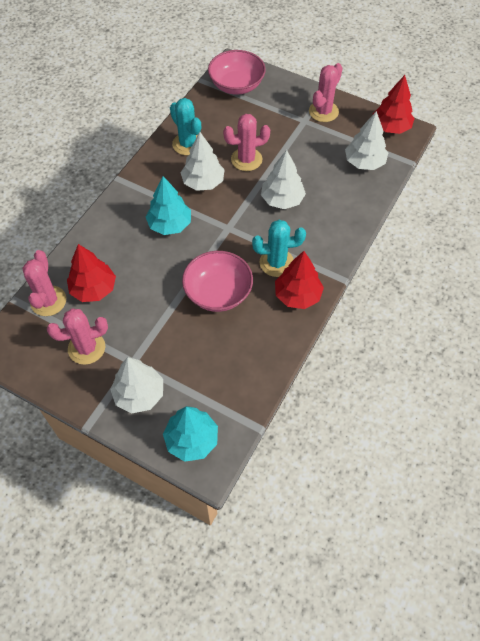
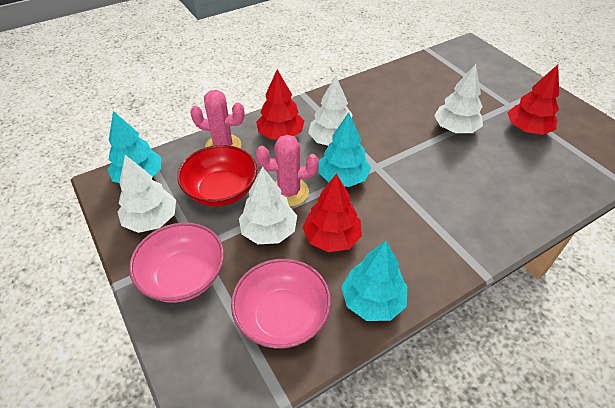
pink cactus: 4 -> 2
red bowl: 0 -> 1
turquoise cactus: 2 -> 0
turquoise tree: 2 -> 3

